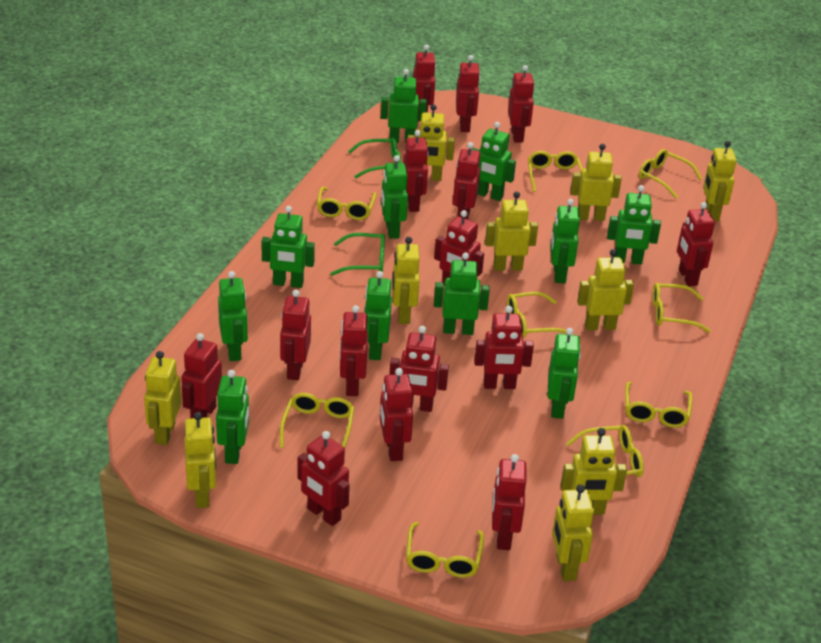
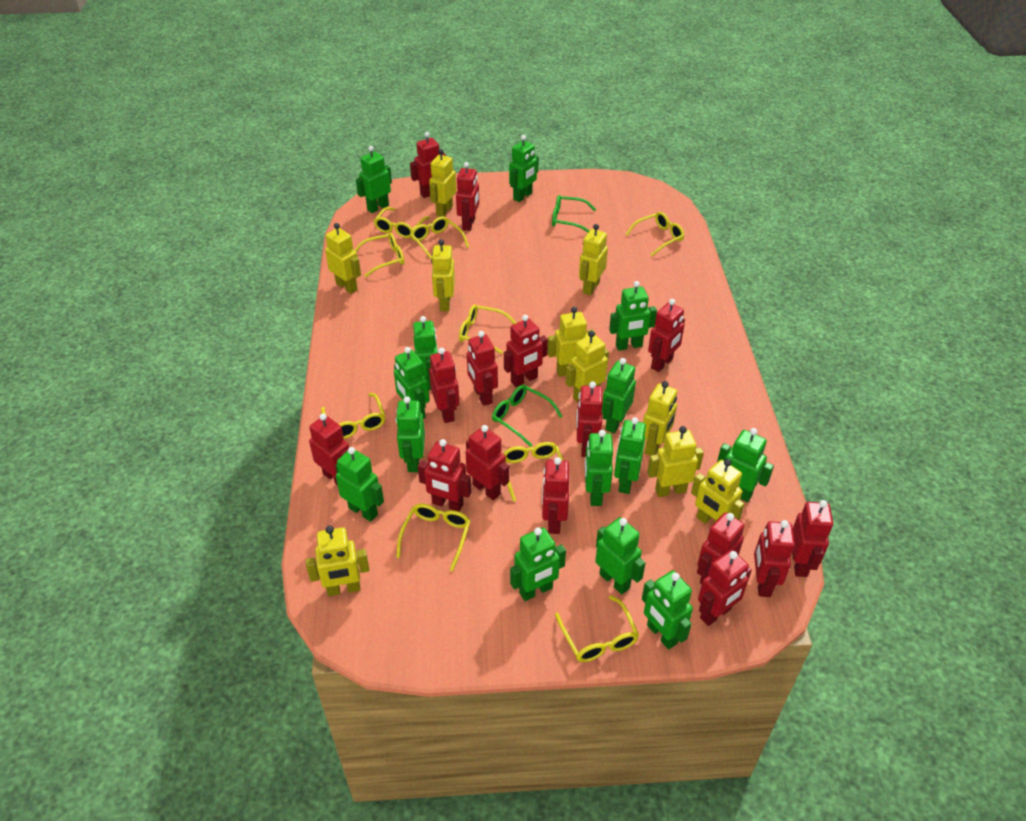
green robot: 11 -> 14

